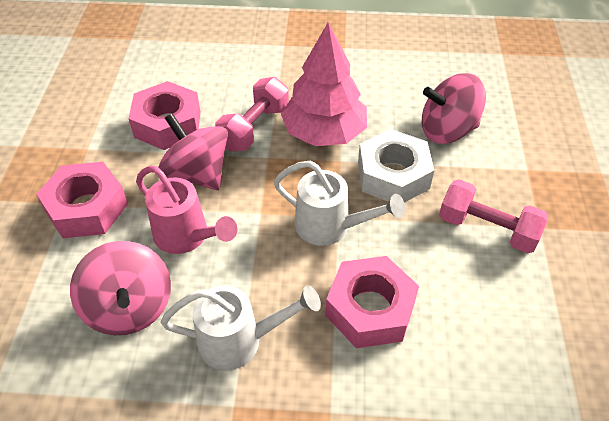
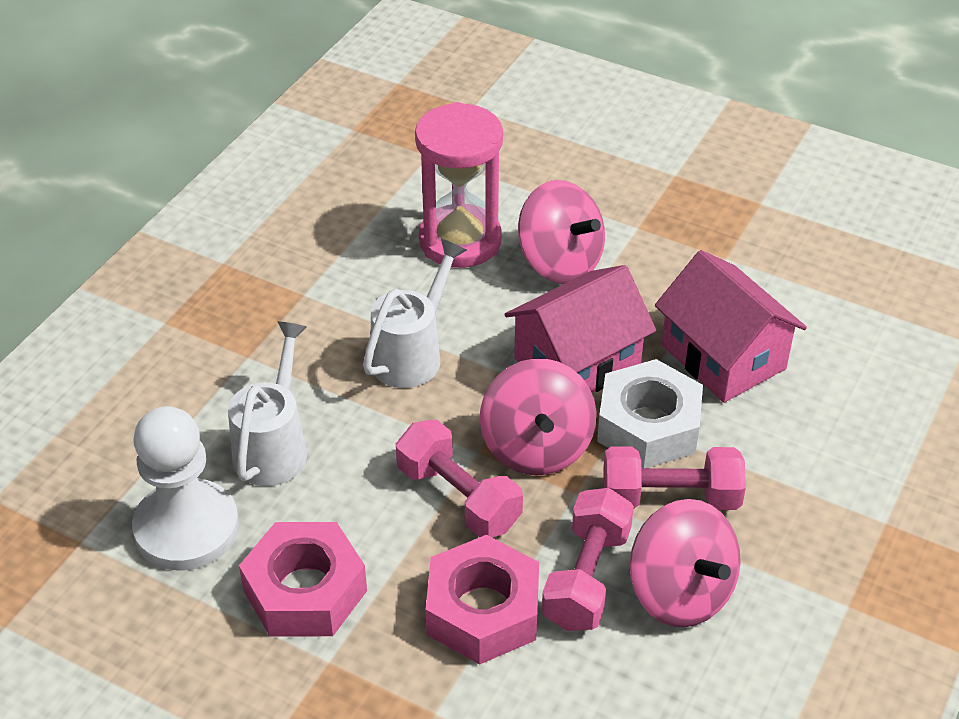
pink dumbbell: 2 -> 3
pink hourglass: 0 -> 1
pink house: 0 -> 2
pink nut: 3 -> 2
pink tree: 1 -> 0
pink watering can: 1 -> 0
white pawn: 0 -> 1

